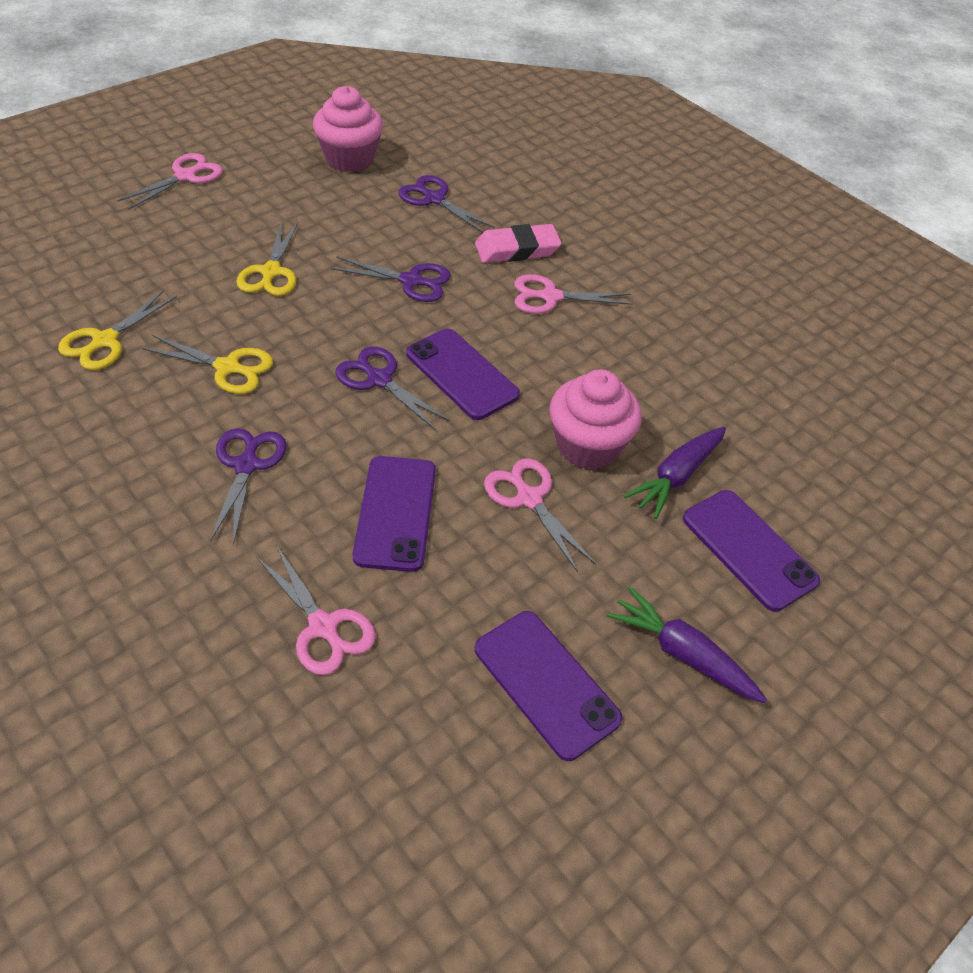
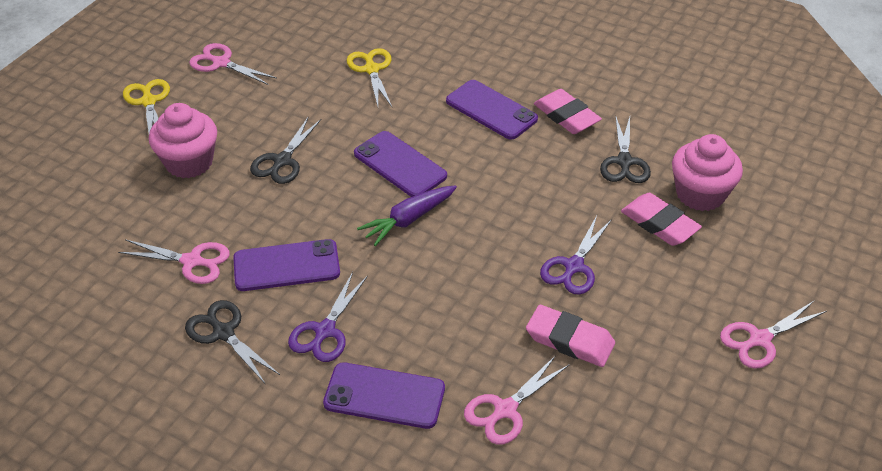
black scissors: 0 -> 3
pink eraser: 1 -> 3
purple carrot: 2 -> 1
purple scissors: 4 -> 2
yellow scissors: 3 -> 2

